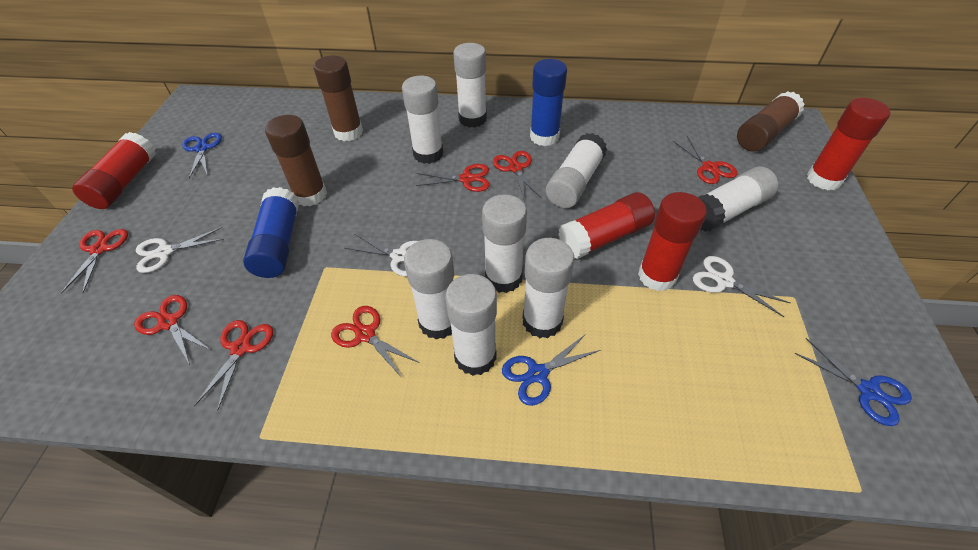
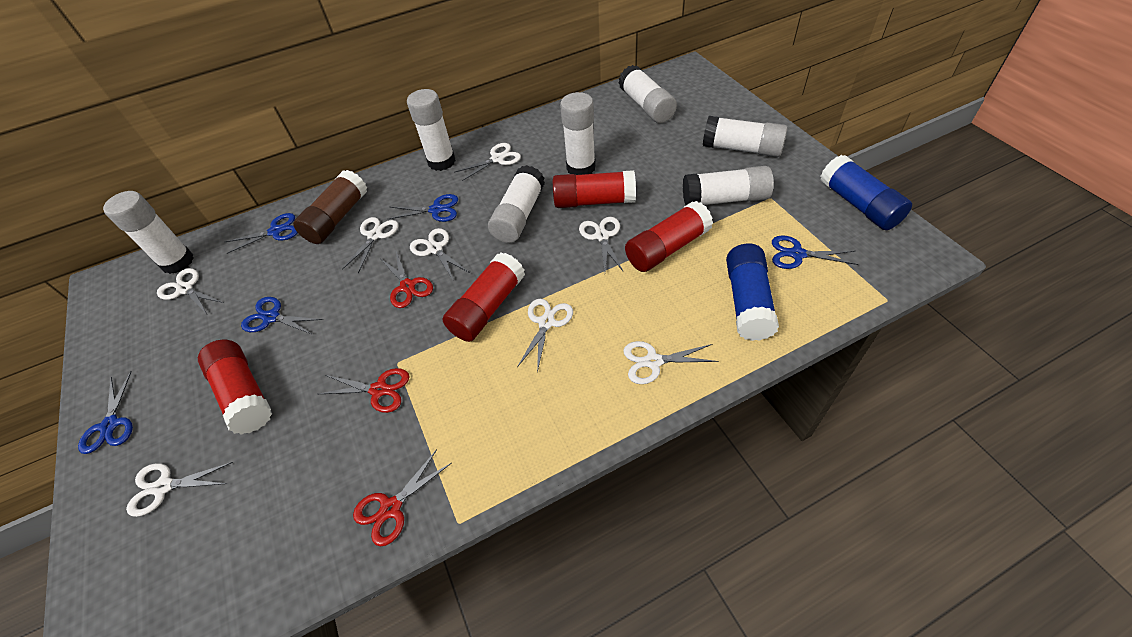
blue scissors: 3 -> 5
brown glue stick: 3 -> 1
red scissors: 7 -> 3
white glue stick: 8 -> 7
white scissors: 3 -> 8

